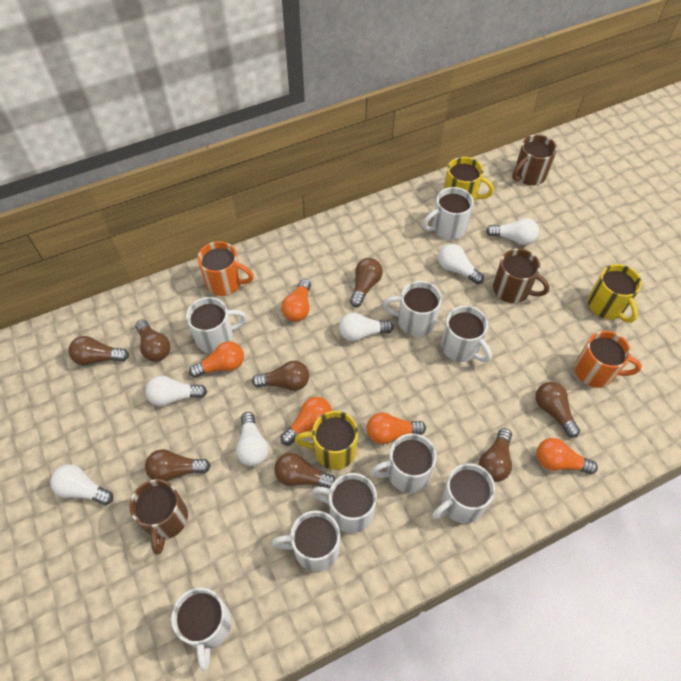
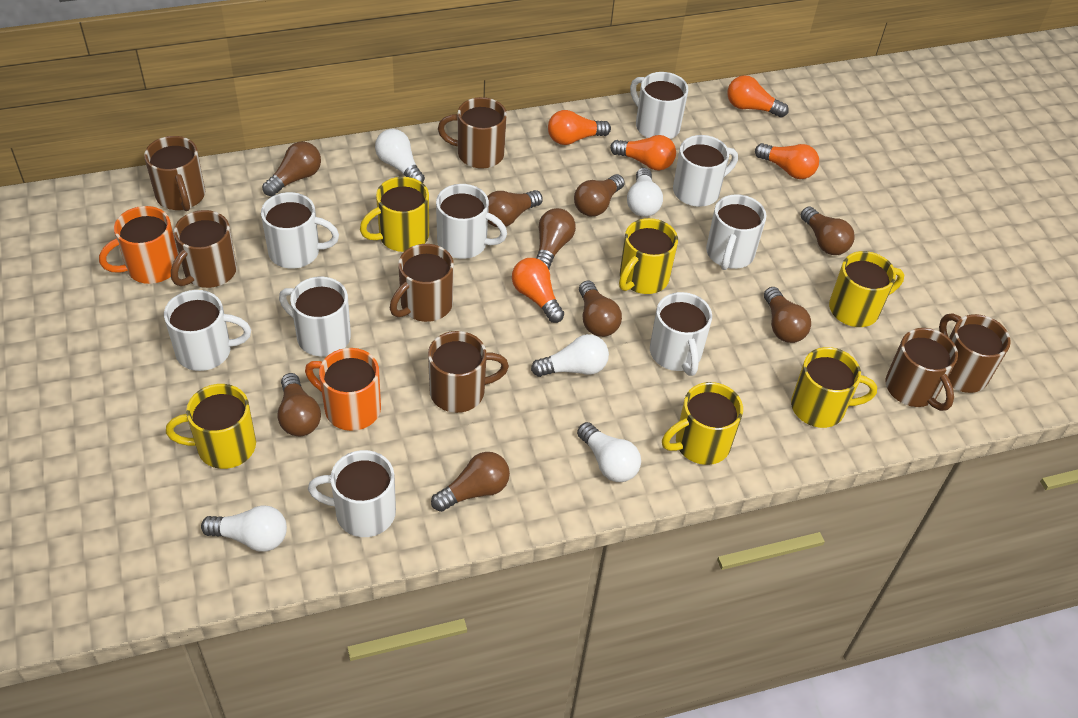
brown light bulb: 8 -> 9
brown mug: 3 -> 7
white light bulb: 6 -> 5
yellow mug: 3 -> 6

